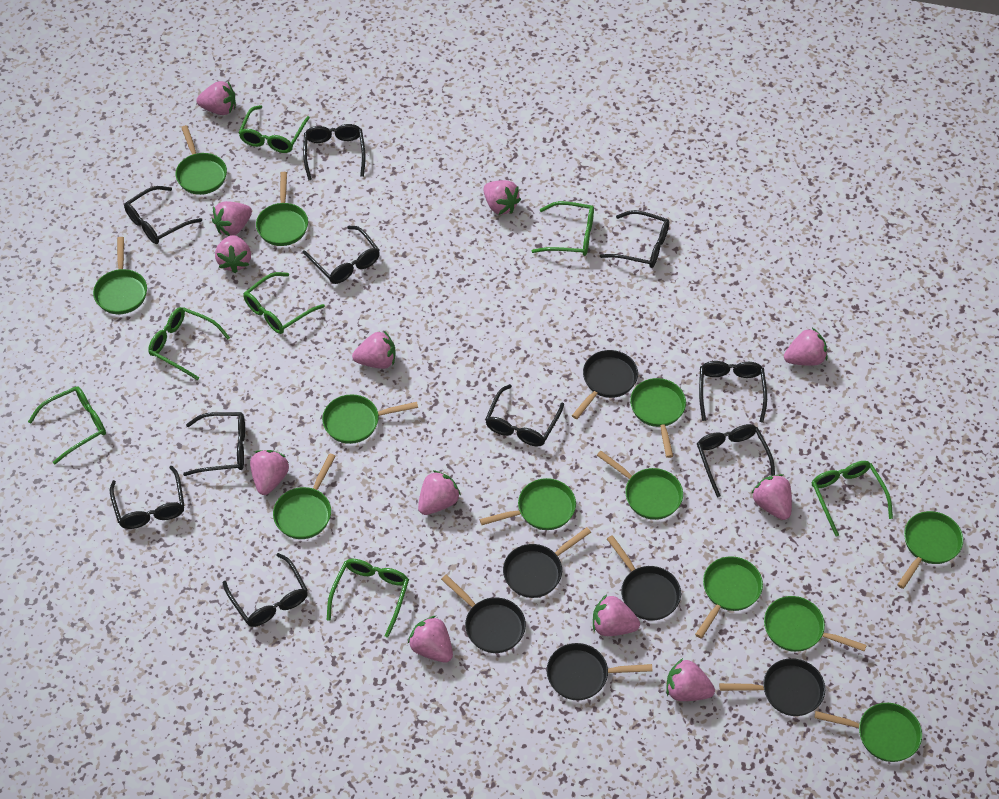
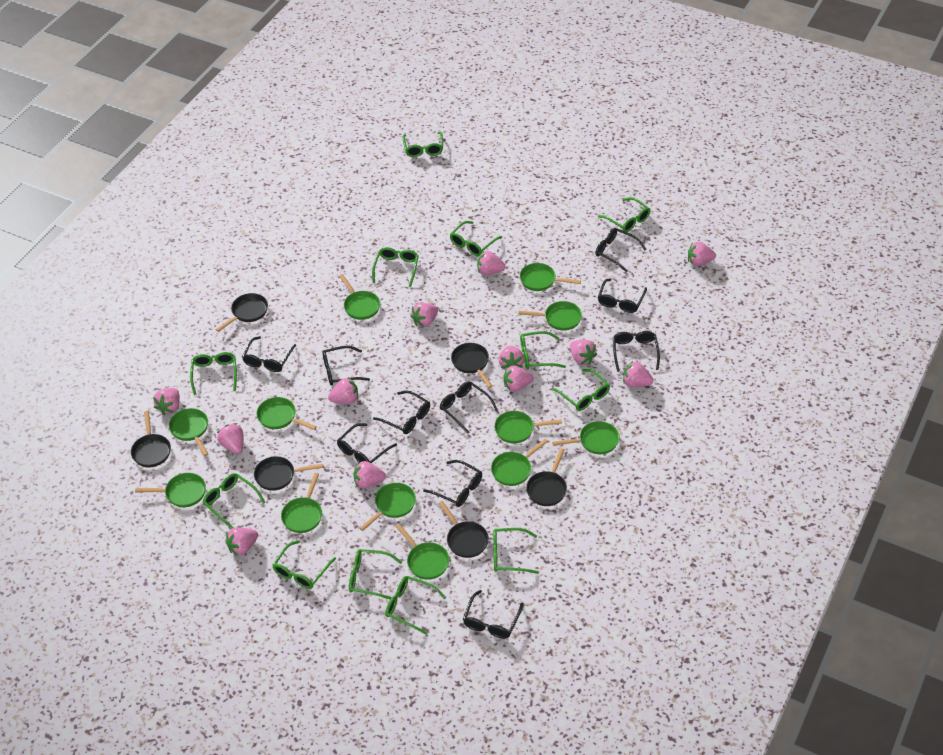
green glasses: 7 -> 12

